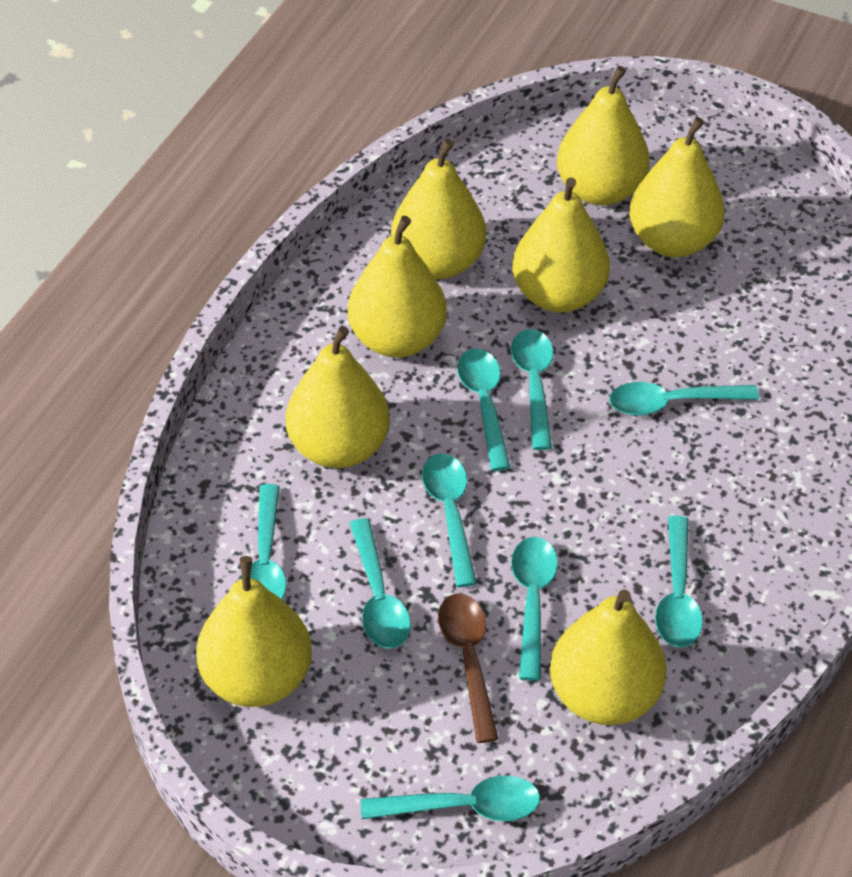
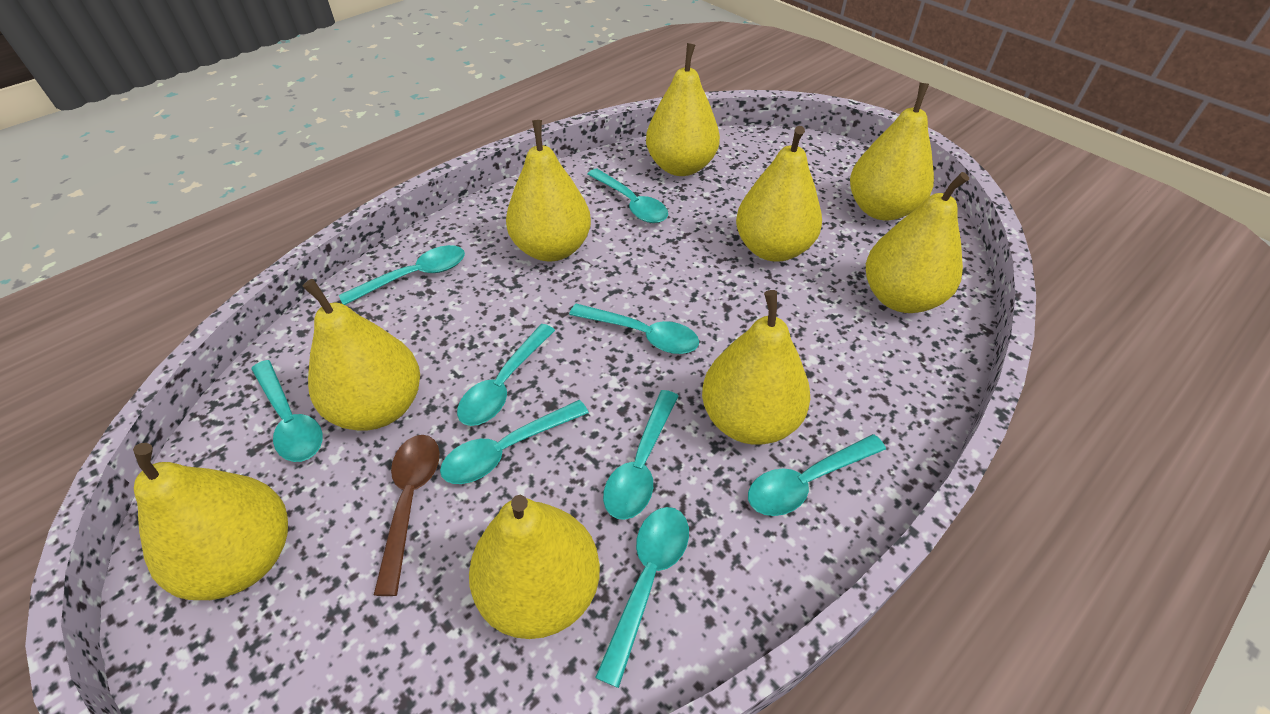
yellow pear: 8 -> 9

